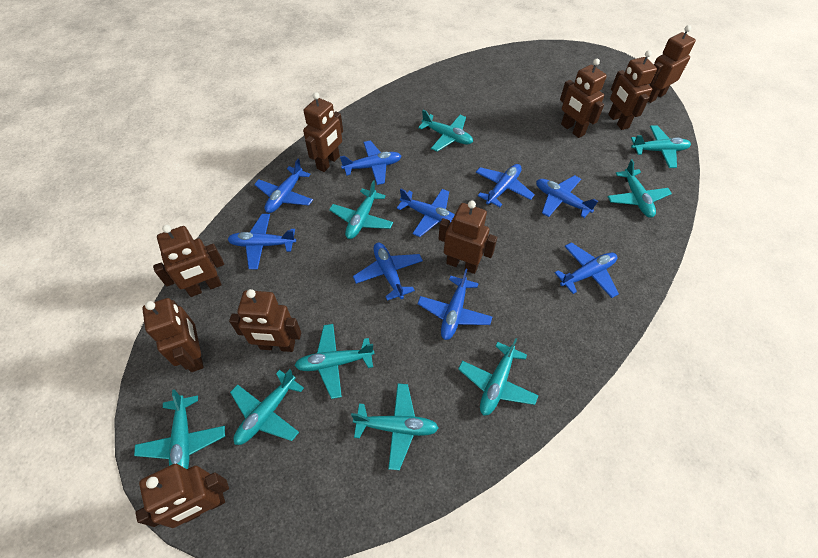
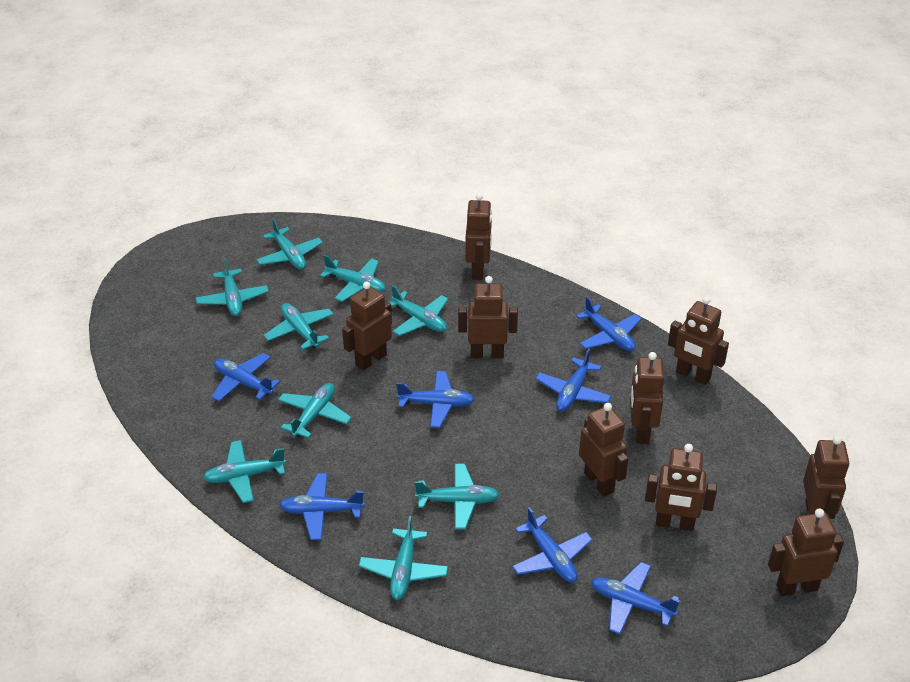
blue plane: 9 -> 7

